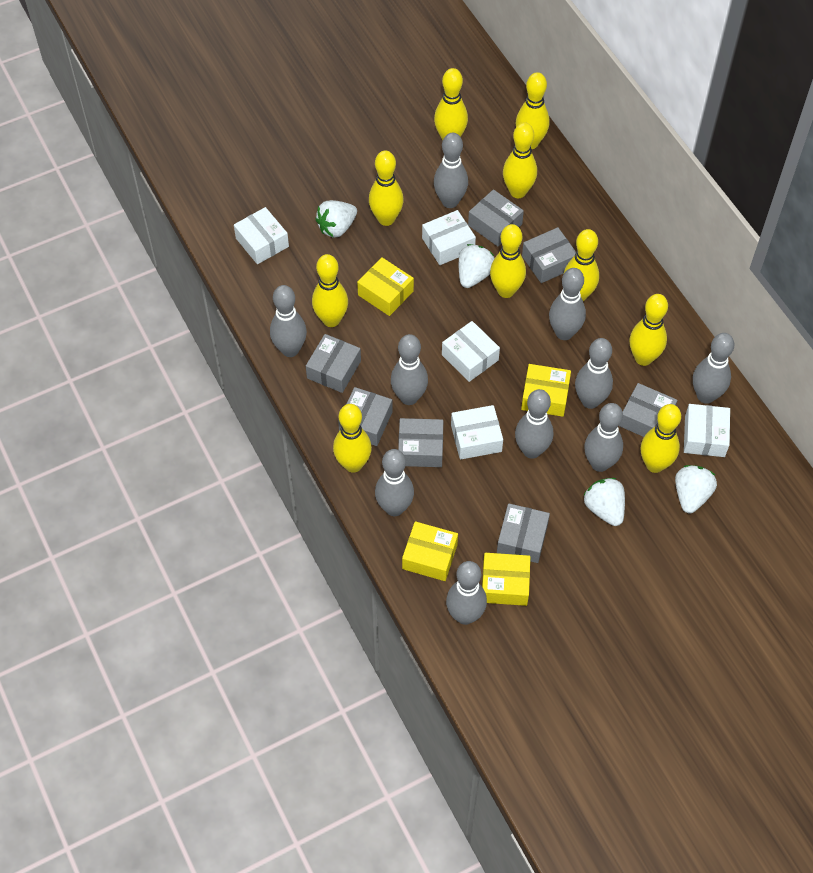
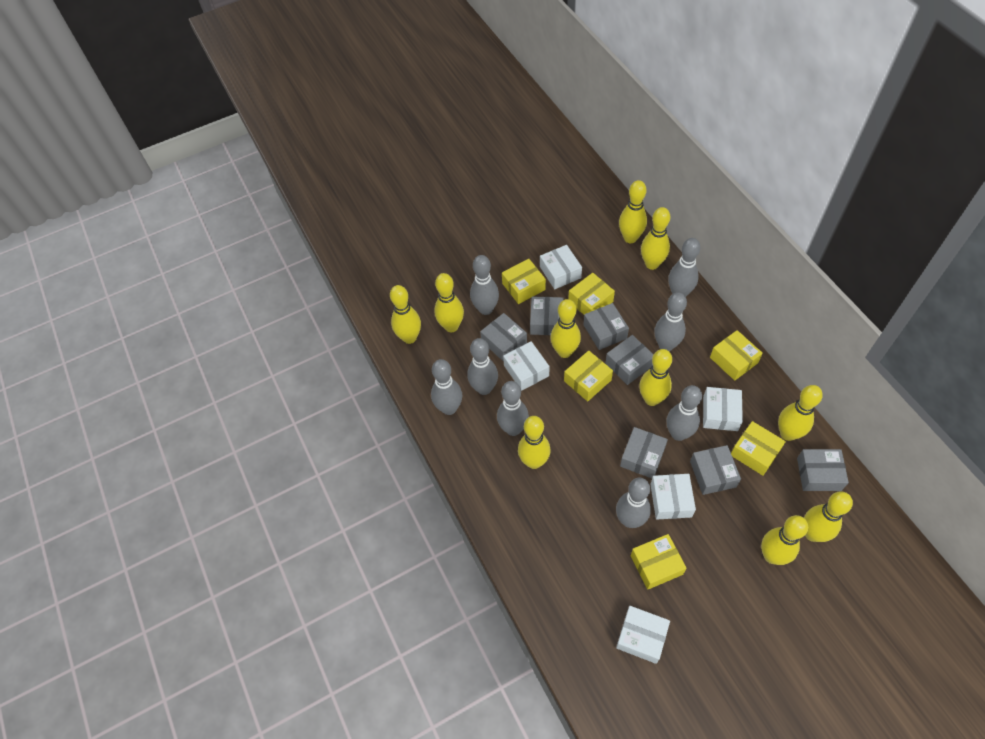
grey bowling pin: 10 -> 8
white strawberry: 4 -> 0
yellow box: 4 -> 6

